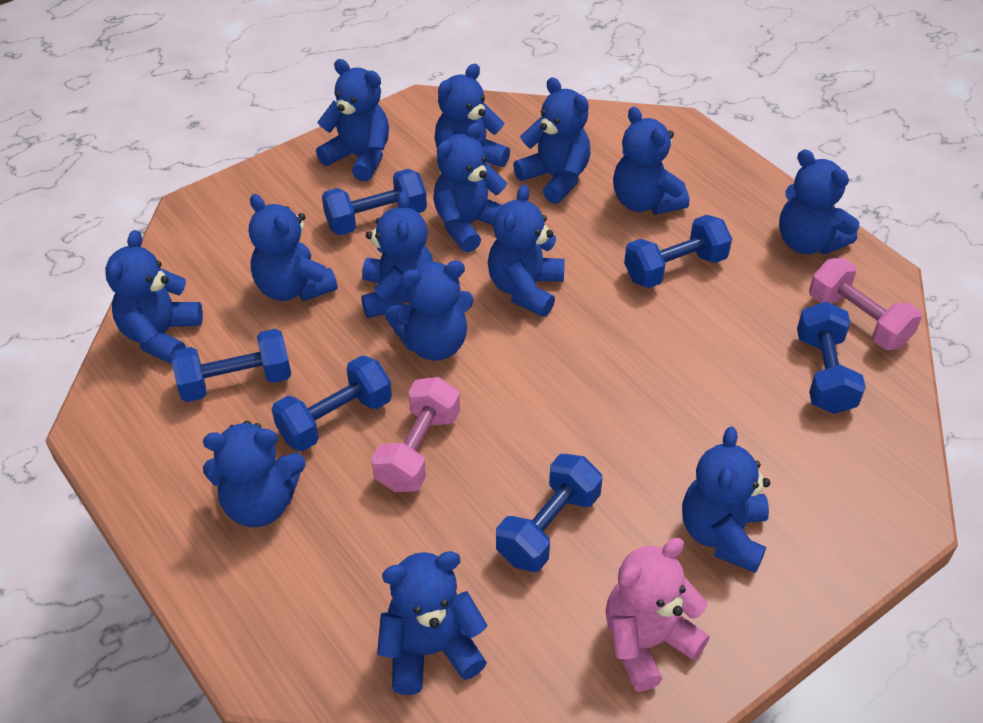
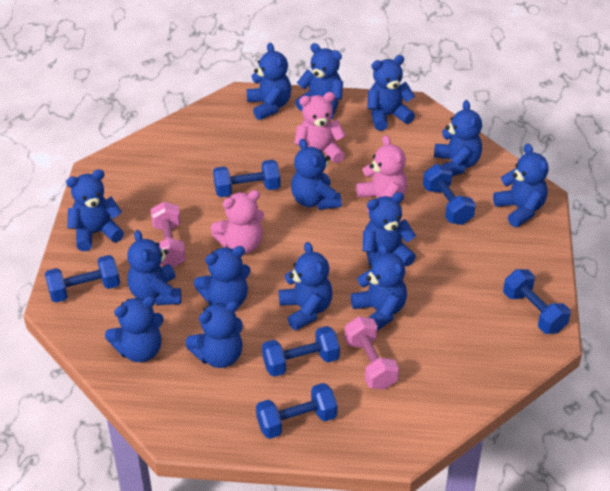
pink teddy bear: 1 -> 3

